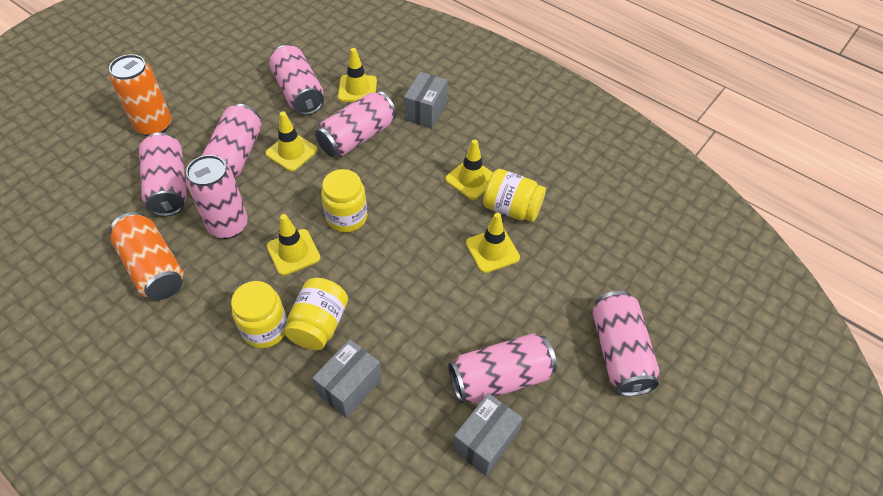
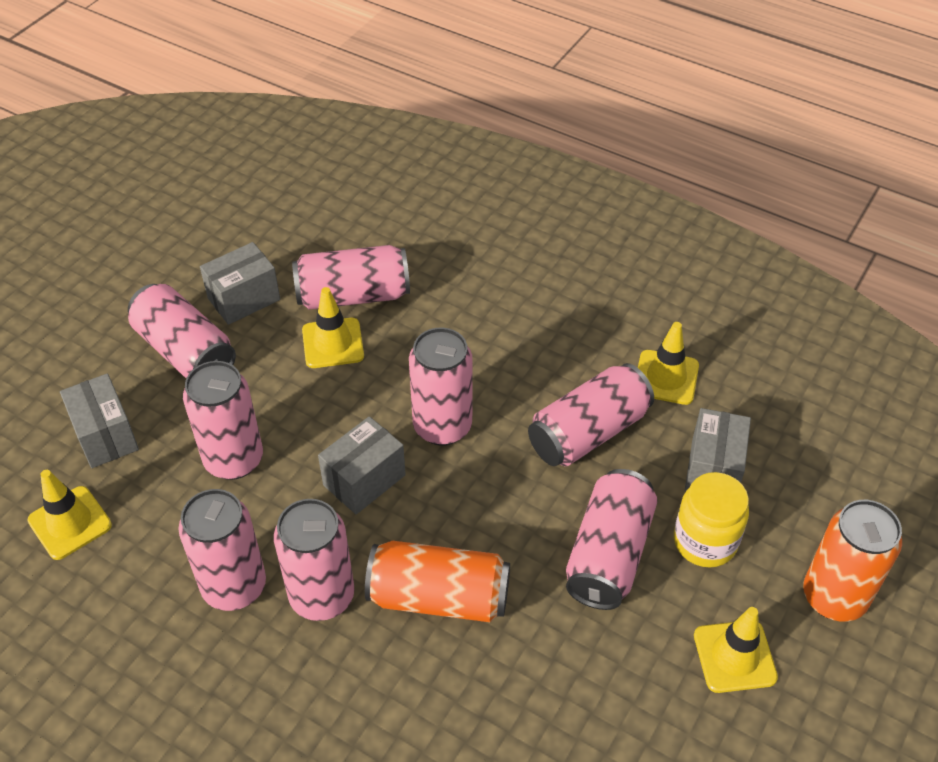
grey box: 3 -> 4
pink can: 7 -> 8
yellow jar: 4 -> 1
yellow traffic cone: 5 -> 4

